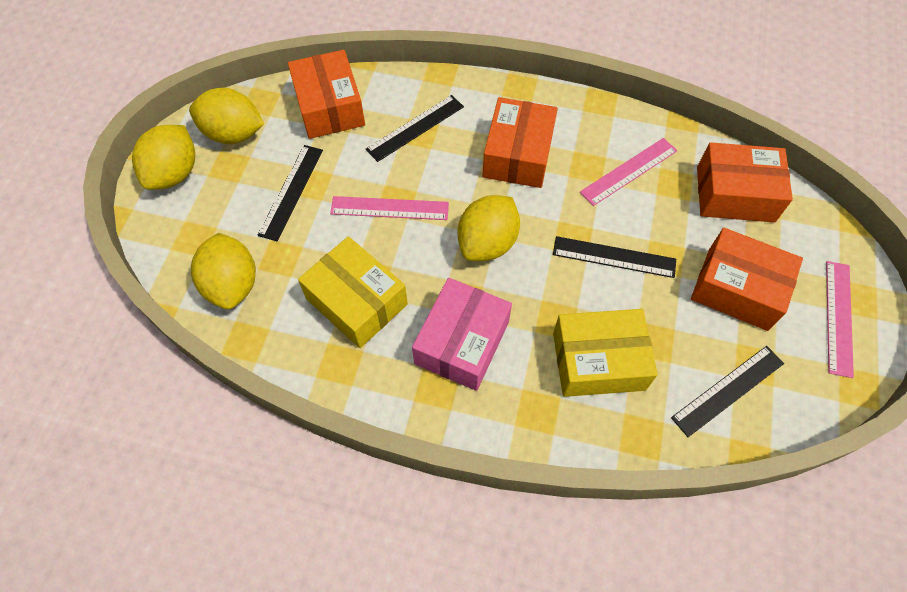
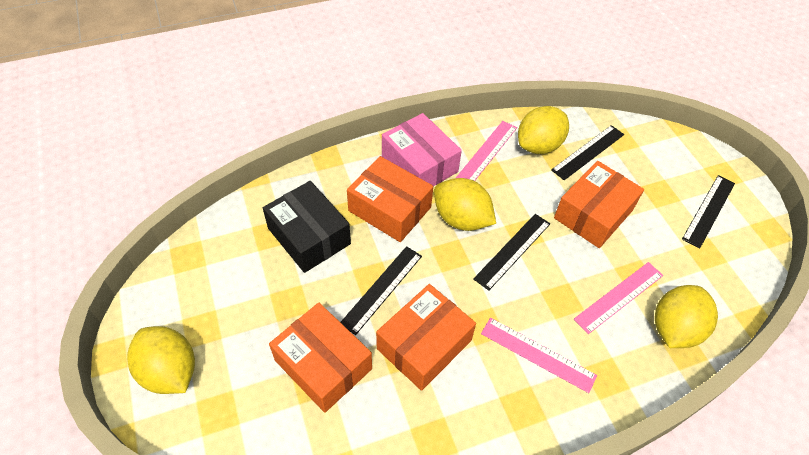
black box: 0 -> 1
yellow box: 2 -> 0

